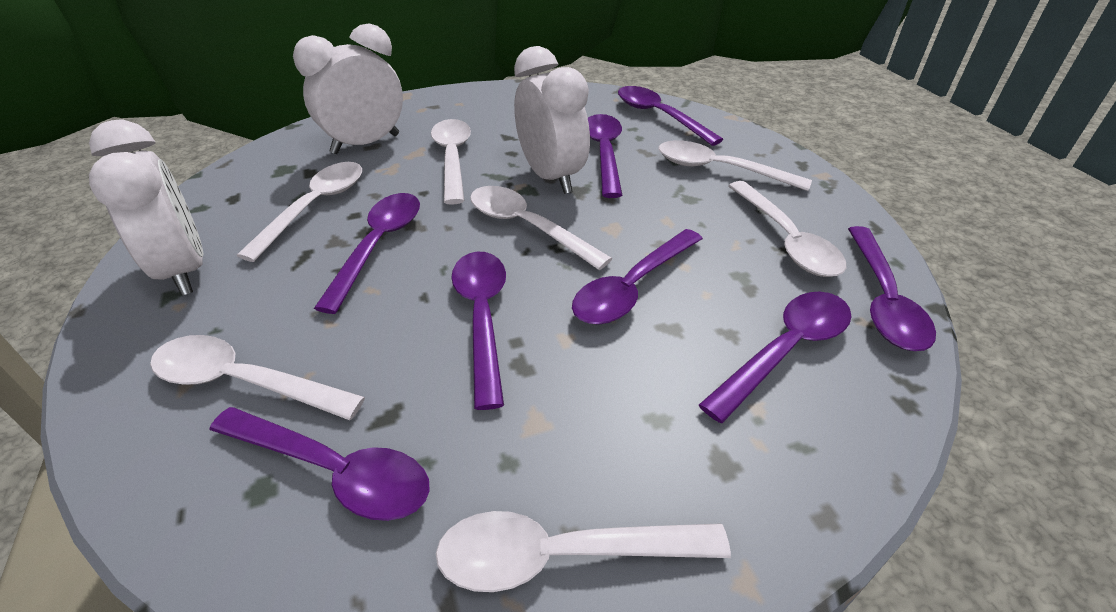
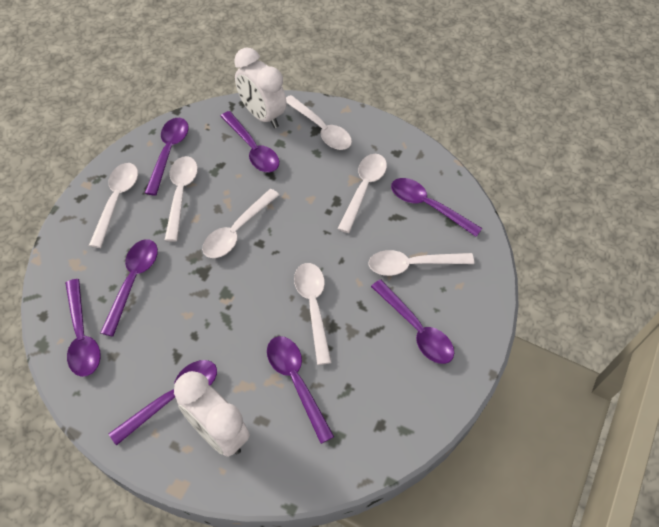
white clock: 3 -> 2

